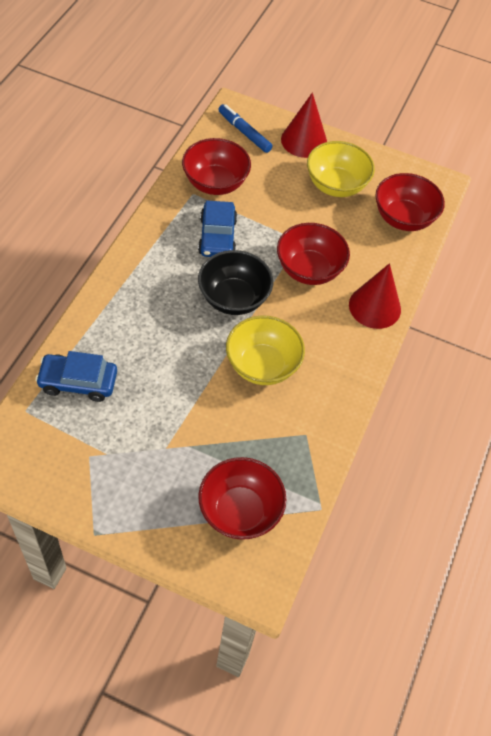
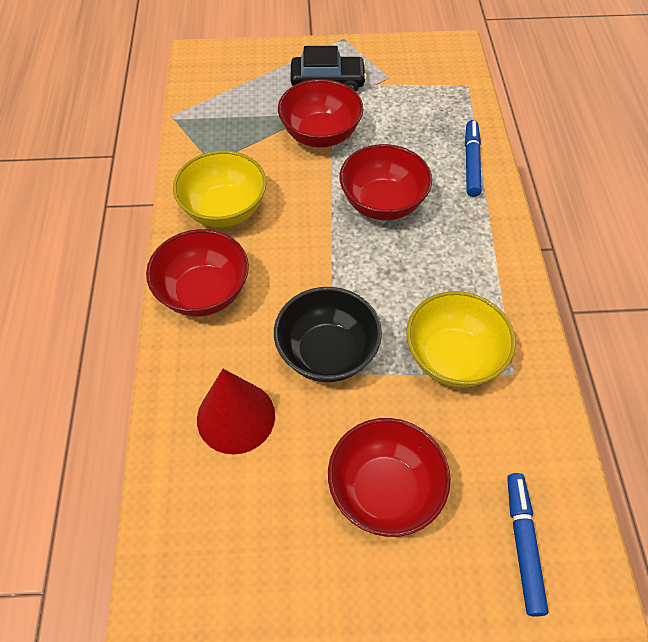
black car: 0 -> 1
blue car: 2 -> 0
blue marker: 1 -> 2
red cone: 2 -> 1

